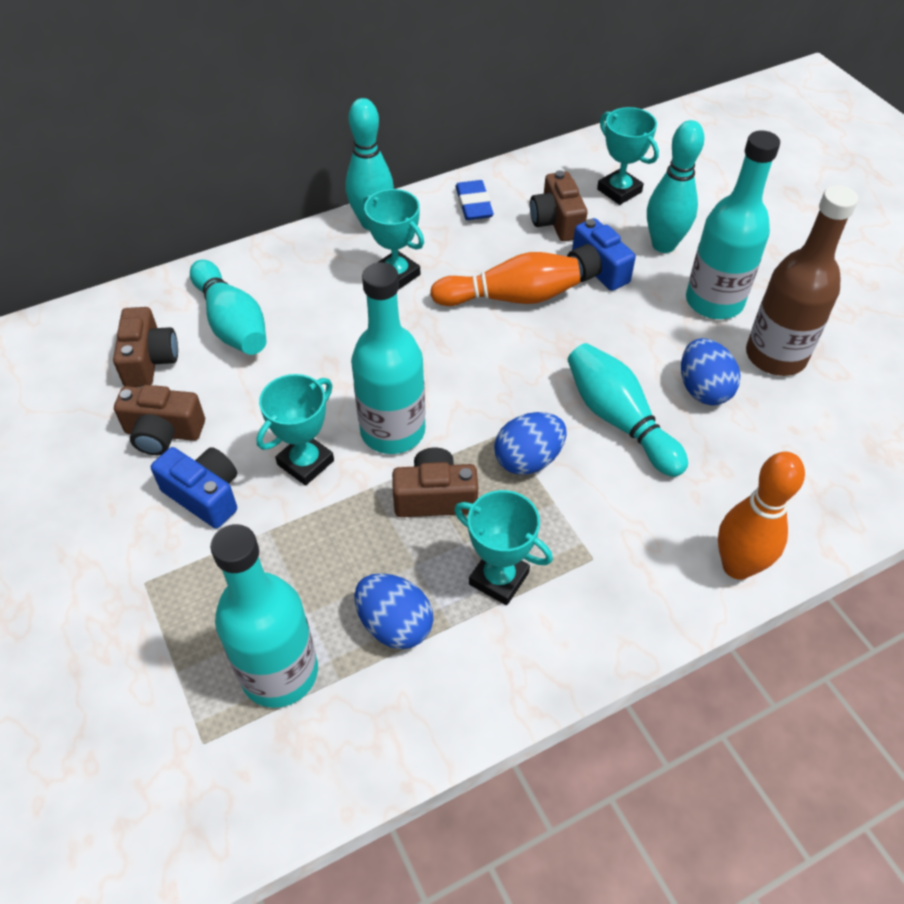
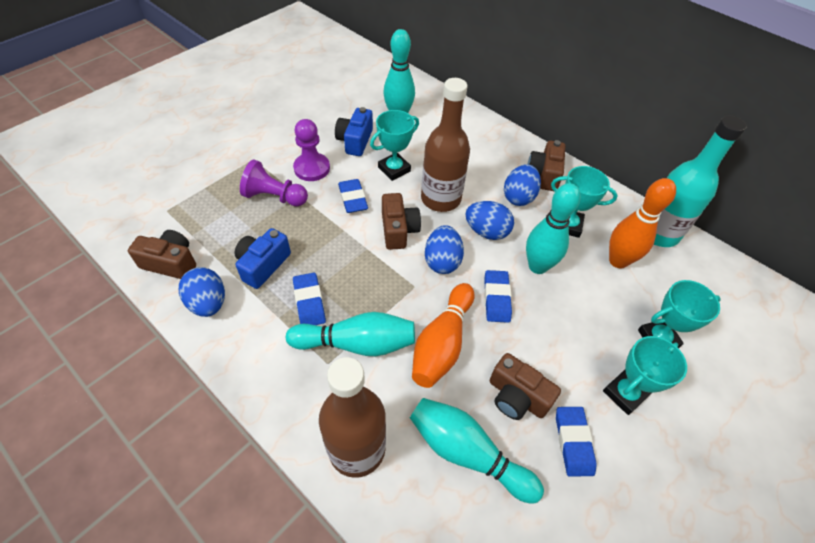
blue egg: 3 -> 4
blue eraser: 1 -> 4
brown bottle: 1 -> 2
purple pawn: 0 -> 2
turquoise bottle: 3 -> 1

